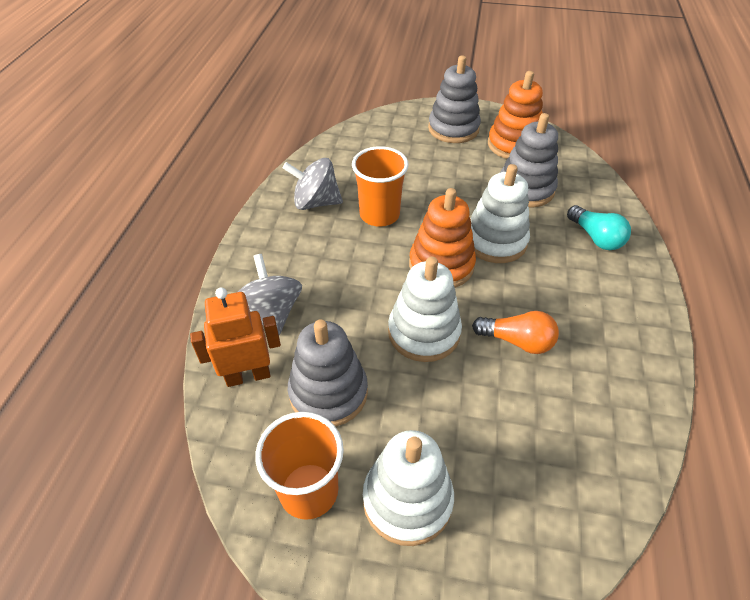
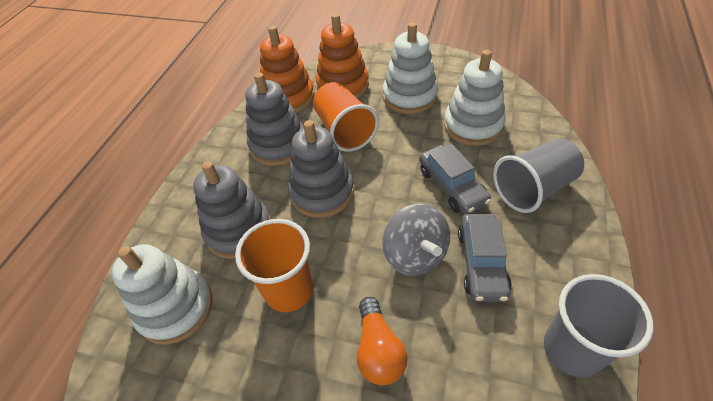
grey car: 0 -> 2
grey cup: 0 -> 2
grey spinning top: 2 -> 1
orange robot: 1 -> 0
turquoise light bulb: 1 -> 0

